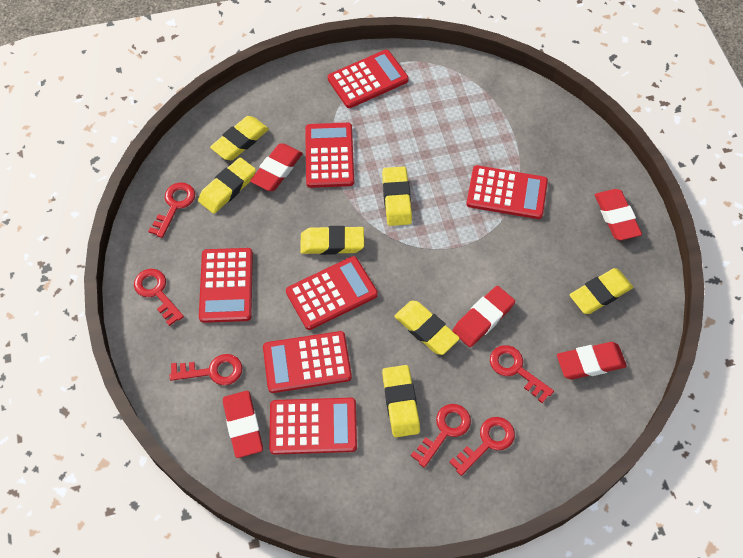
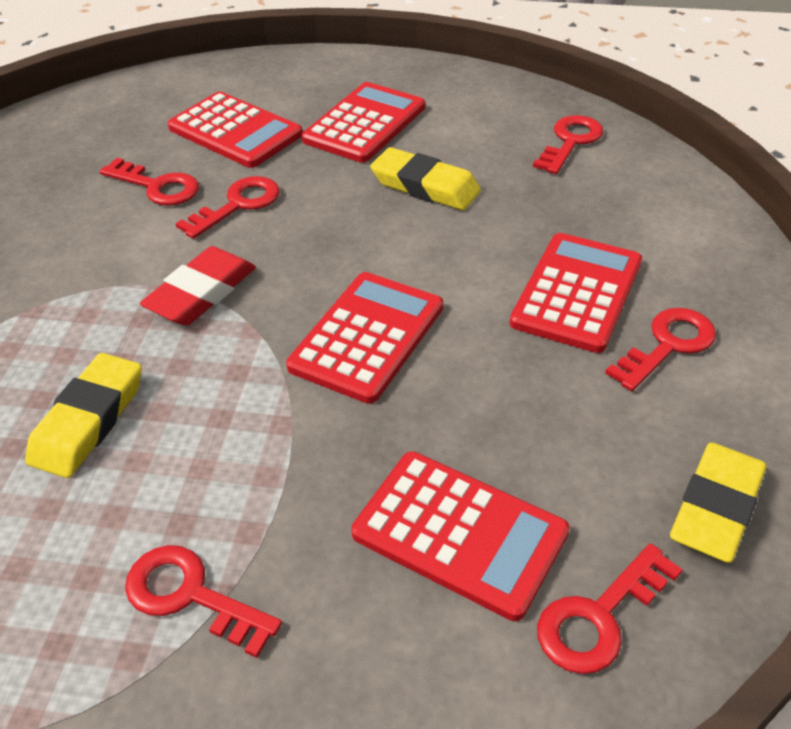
red calculator: 7 -> 5
red eraser: 5 -> 1
yellow eraser: 7 -> 3

